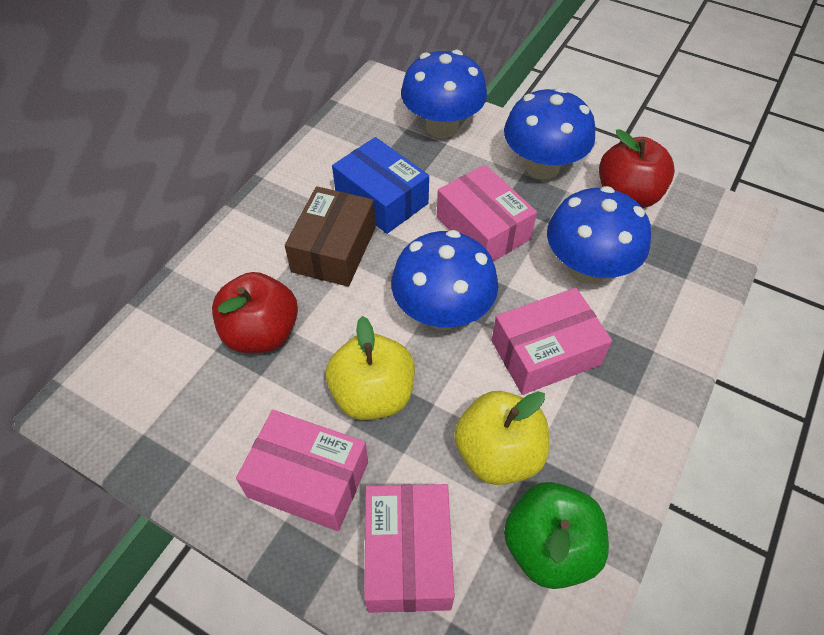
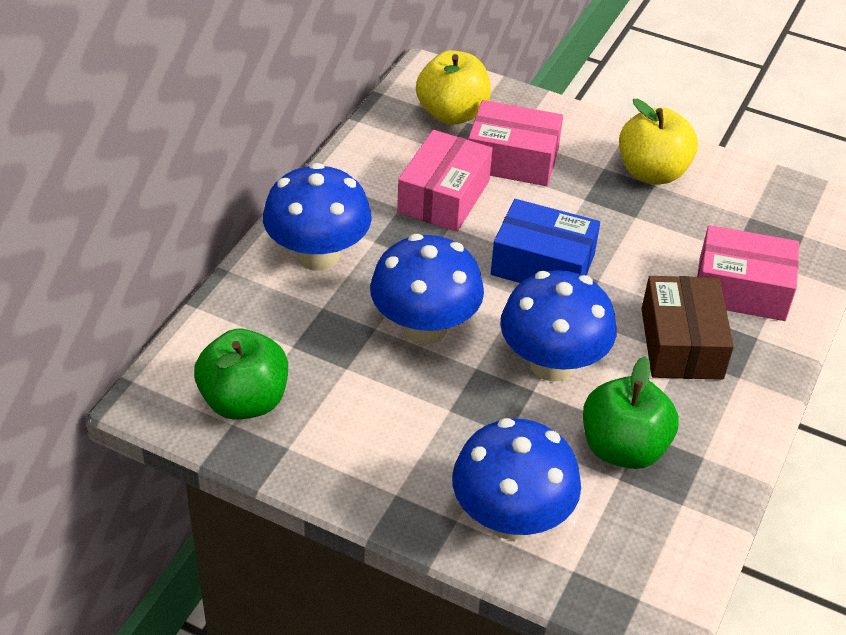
green apple: 1 -> 2
pink box: 4 -> 3
red apple: 2 -> 0

